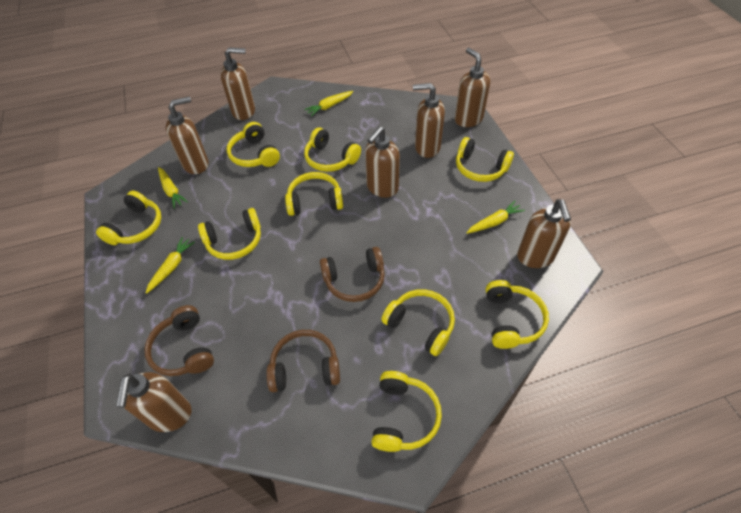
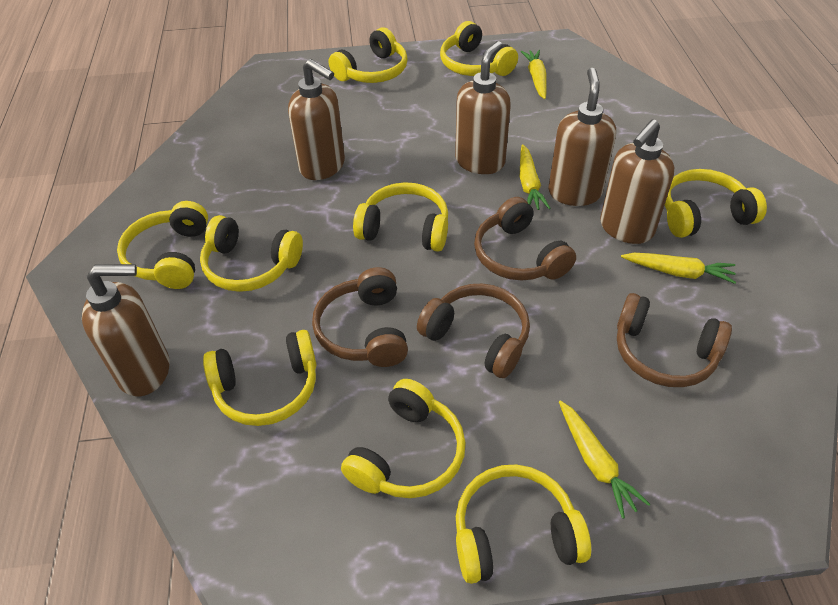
brown headphones: 3 -> 4
brown soap dispenser: 7 -> 5

